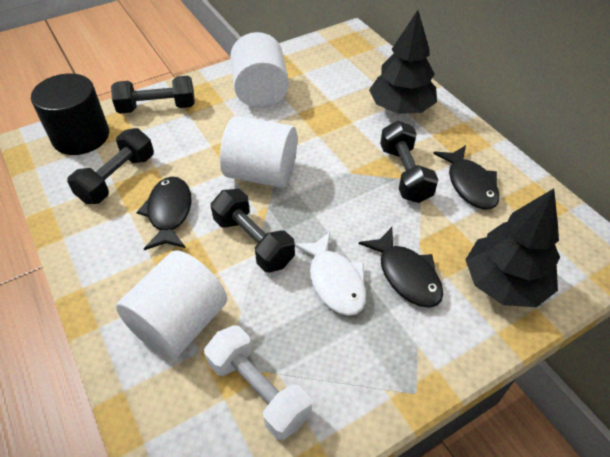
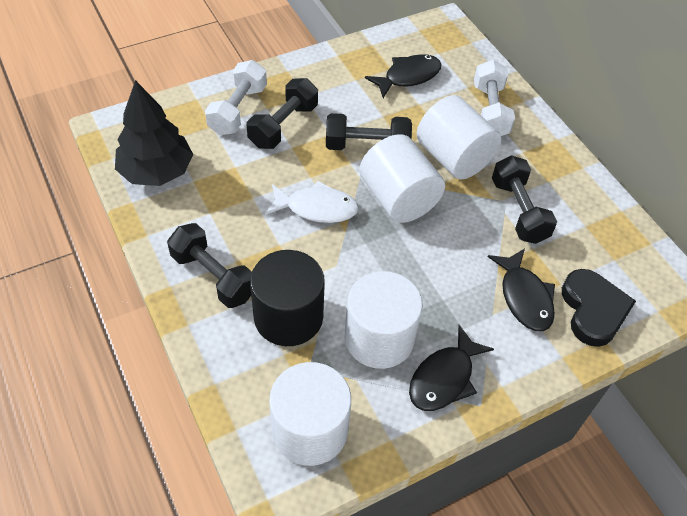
black heart: 0 -> 1
black tree: 2 -> 1
white cylinder: 3 -> 4
white dumbbell: 1 -> 2

